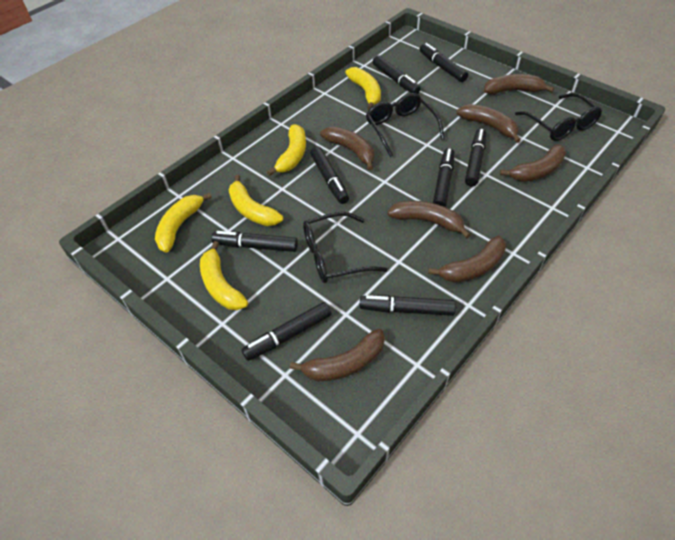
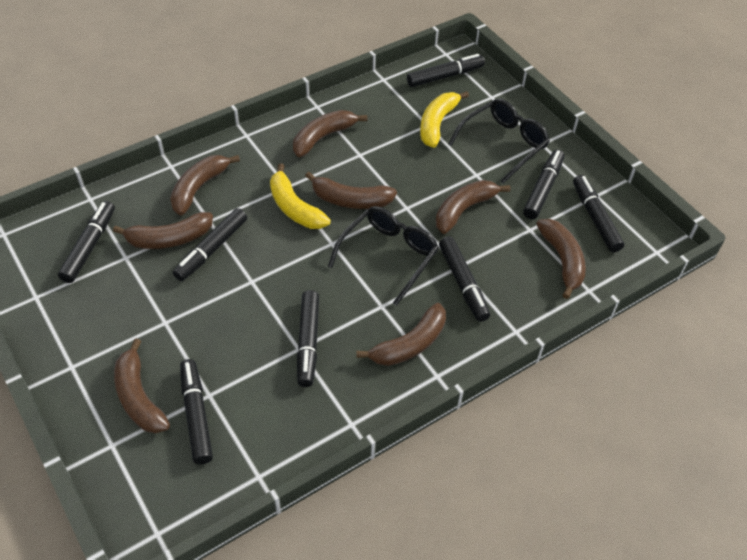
black glasses: 3 -> 2
brown banana: 7 -> 8
yellow banana: 5 -> 2

